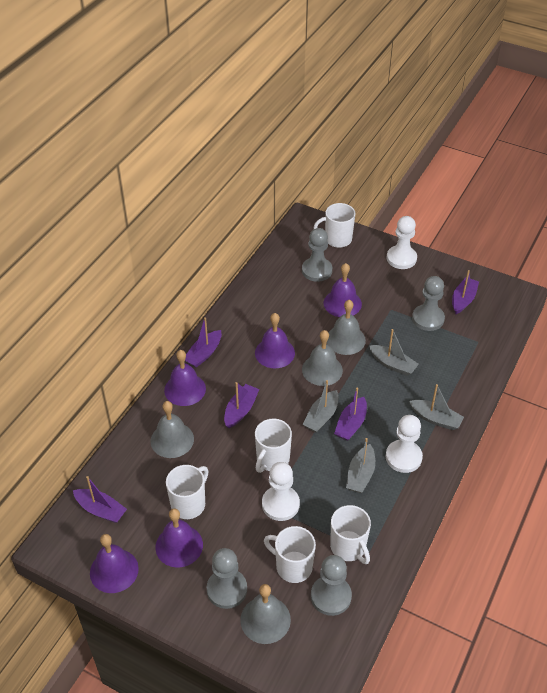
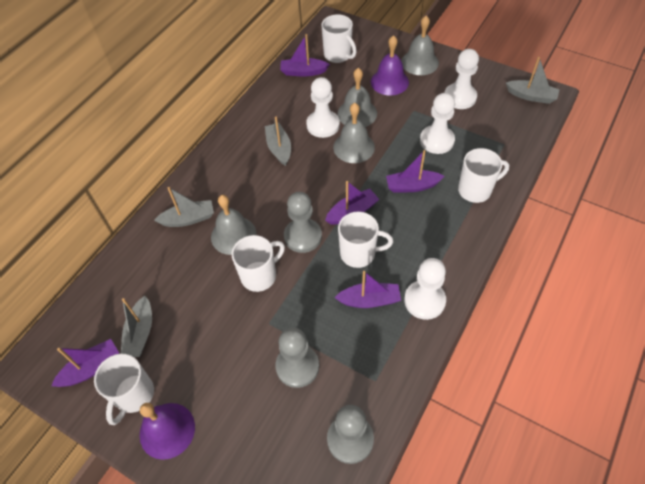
grey pawn: 4 -> 3
purple bell: 5 -> 2
white pawn: 3 -> 4

